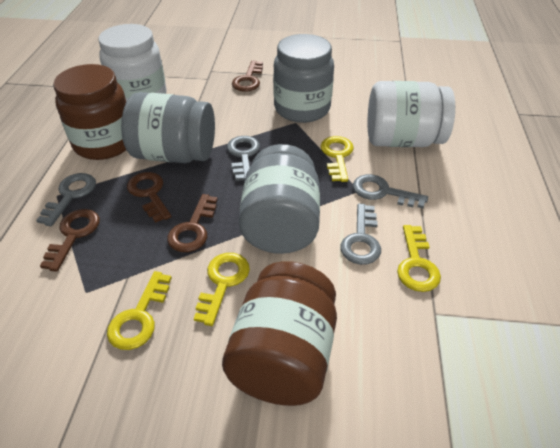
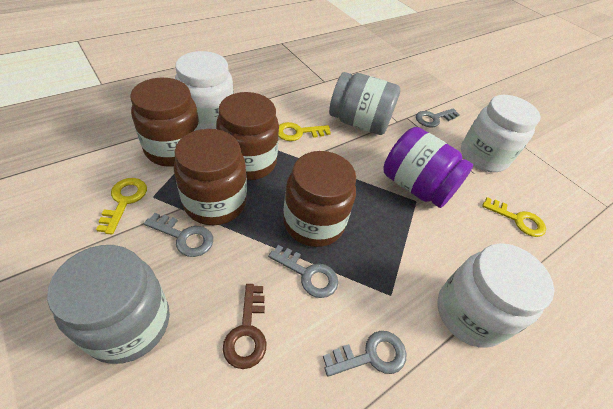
brown jar: 2 -> 4
brown key: 4 -> 1
grey jar: 3 -> 2
purple jar: 0 -> 1
white jar: 2 -> 3
yellow key: 4 -> 3

